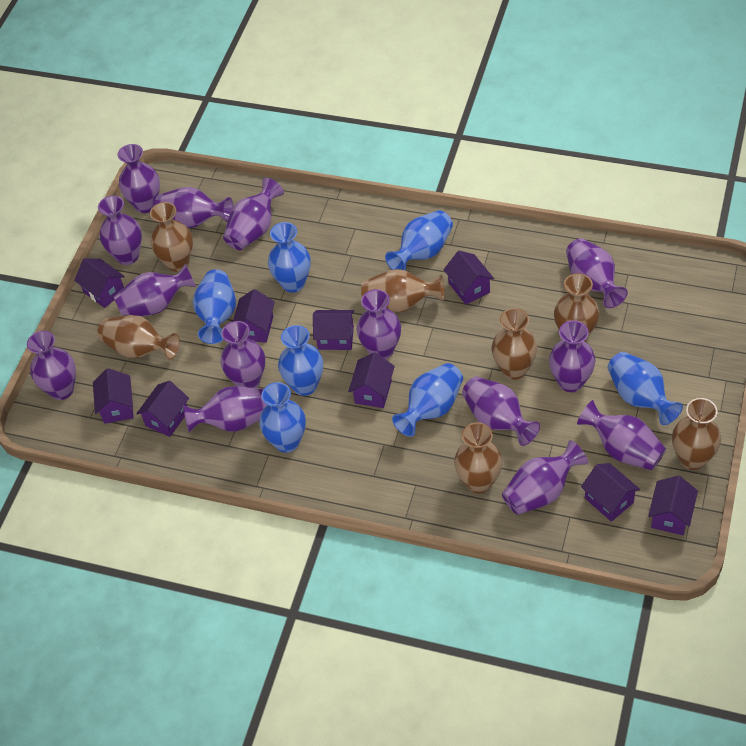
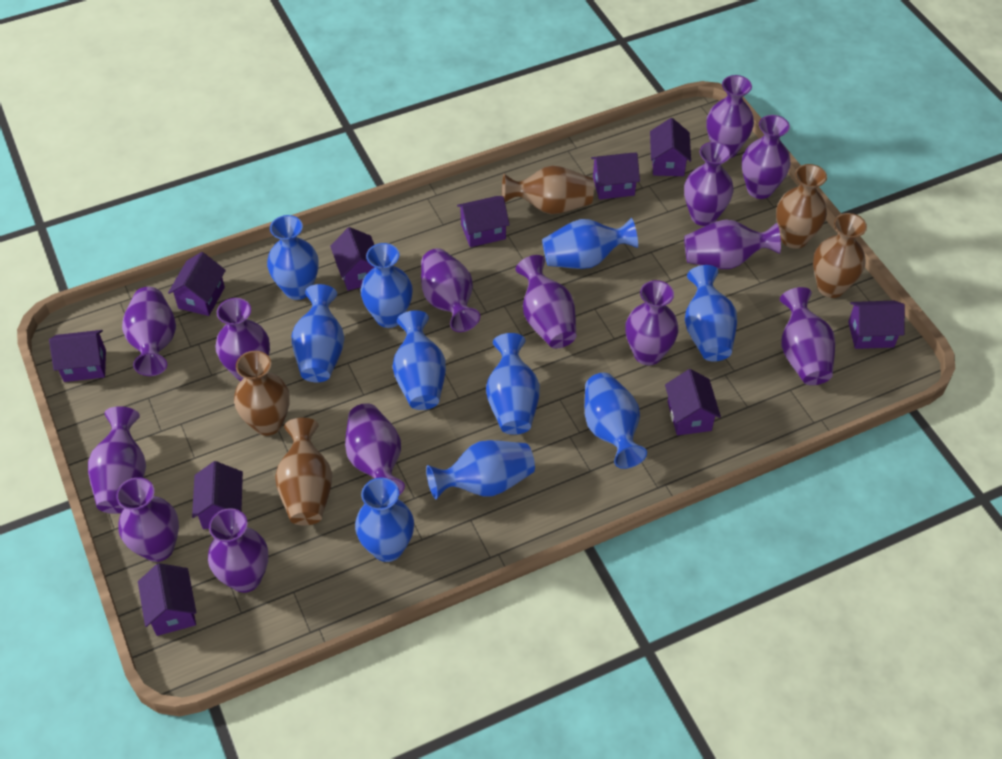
blue vase: 7 -> 10
brown vase: 7 -> 5
purple house: 9 -> 10

